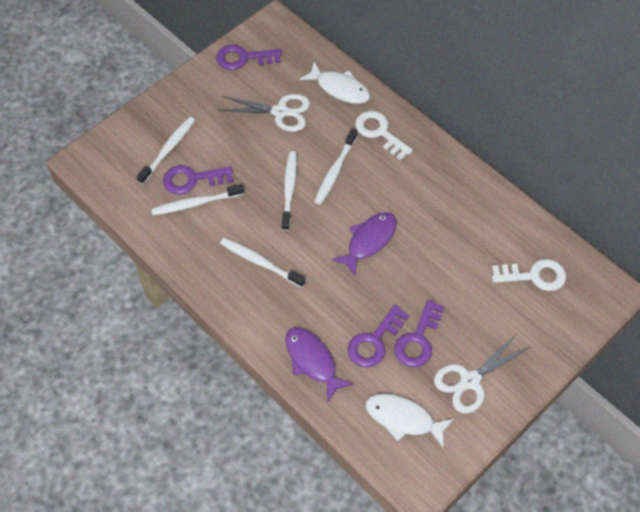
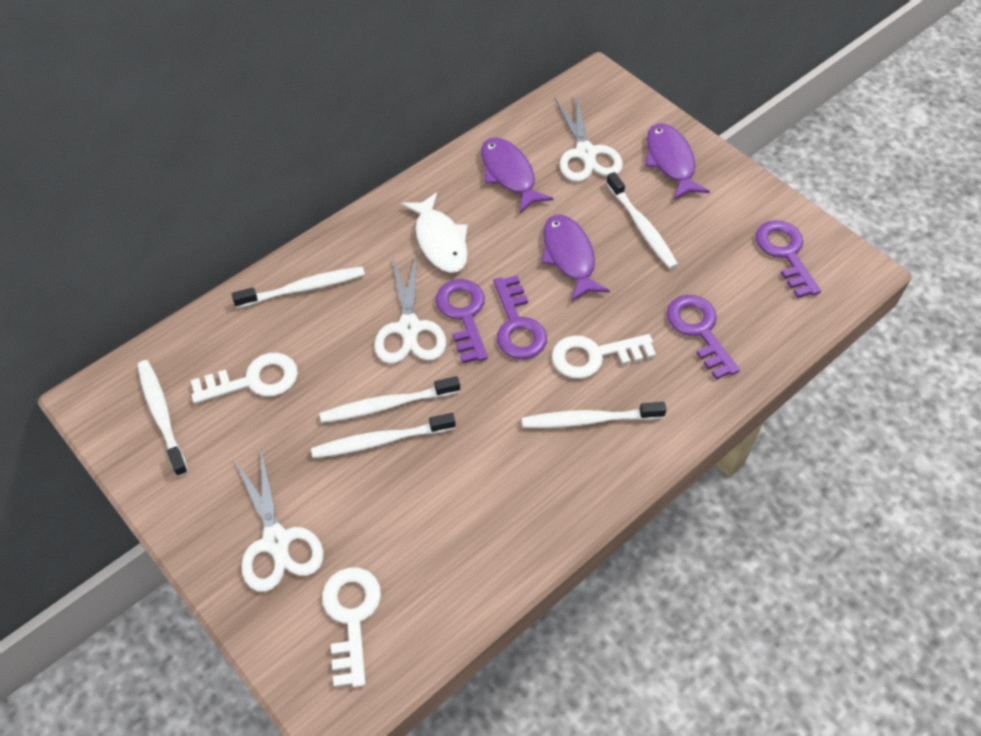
purple fish: 2 -> 3
white fish: 2 -> 1
white key: 2 -> 3
white scissors: 2 -> 3
white toothbrush: 5 -> 6

